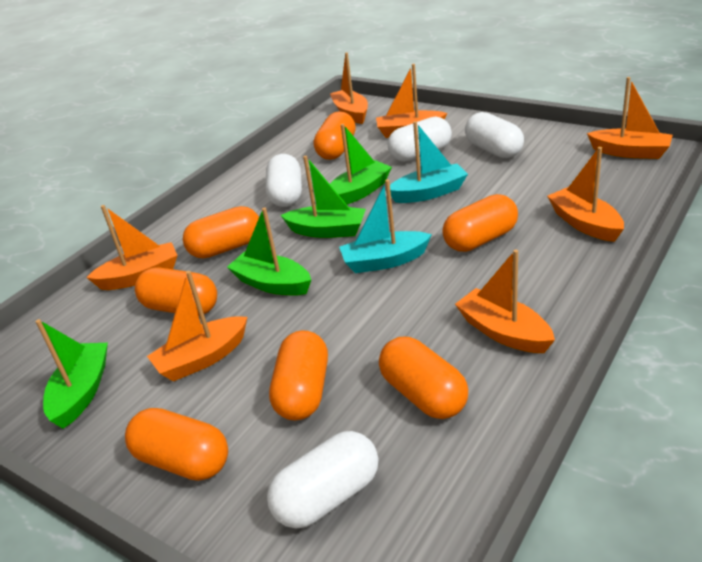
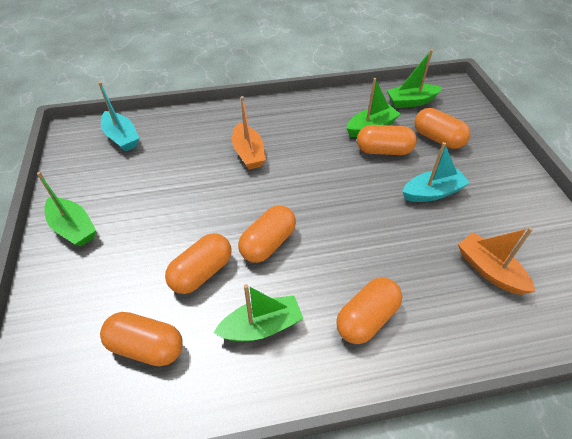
orange boat: 7 -> 2
orange capsule: 7 -> 6
white capsule: 4 -> 0

